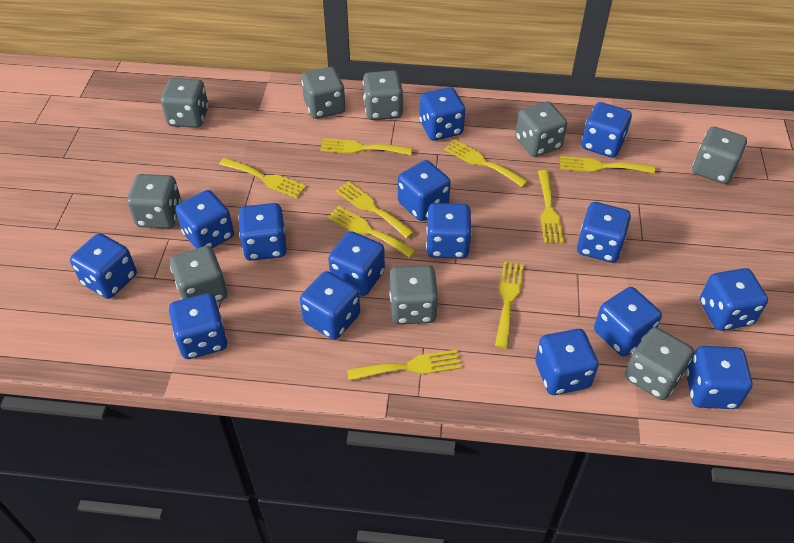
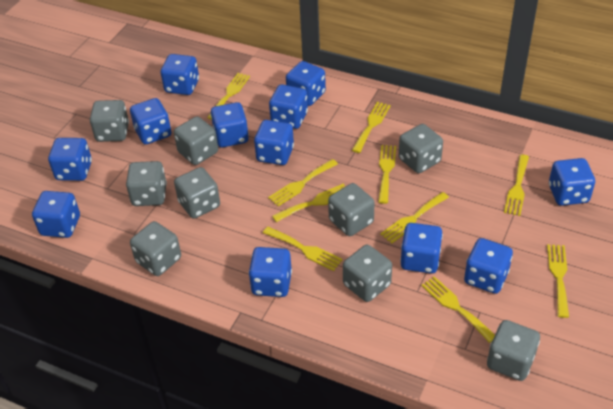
blue dice: 15 -> 12
yellow fork: 9 -> 10

